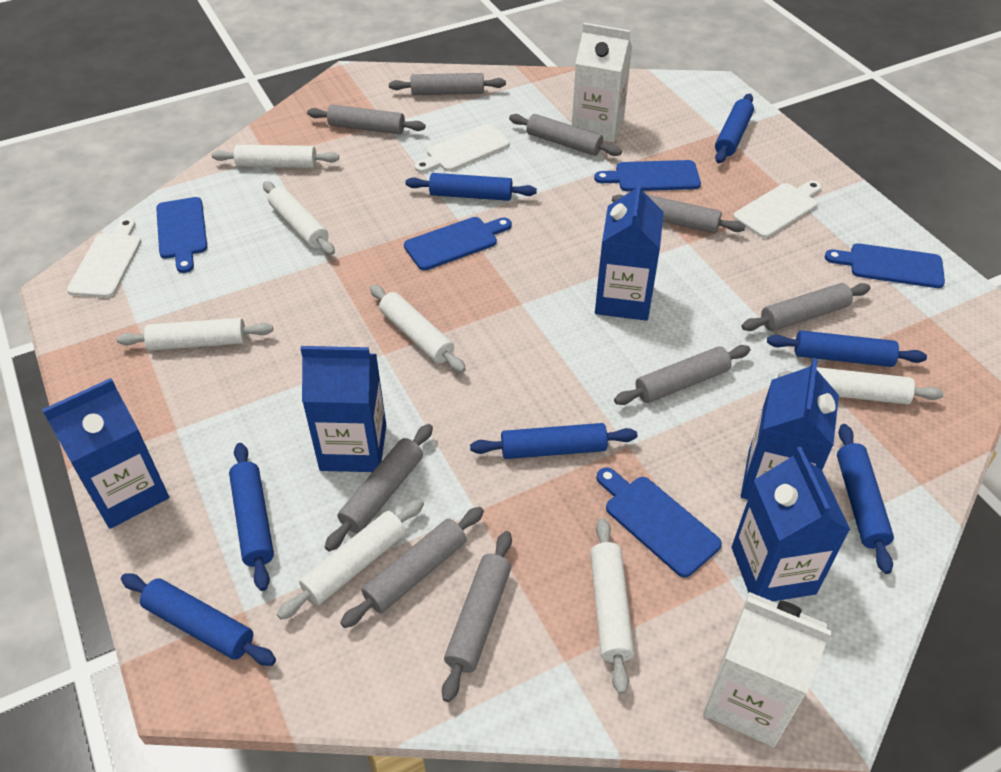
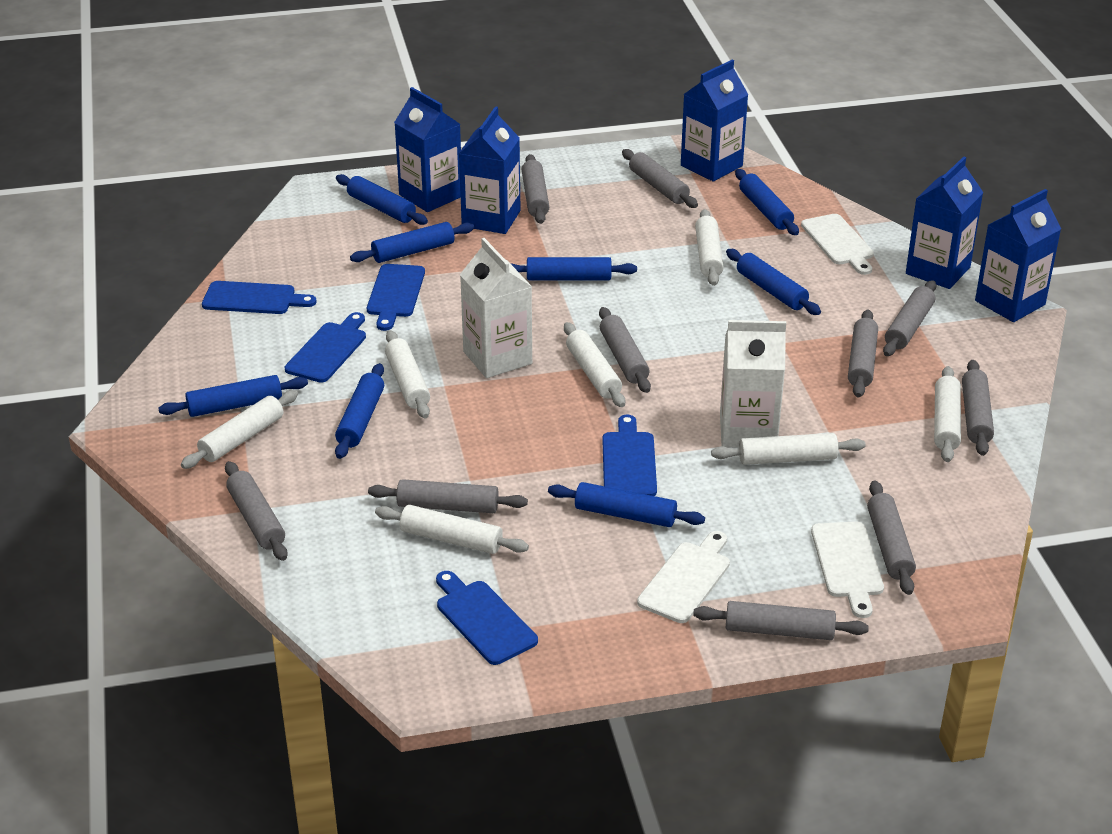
blue rolling pin: 7 -> 8
grey rolling pin: 9 -> 10

